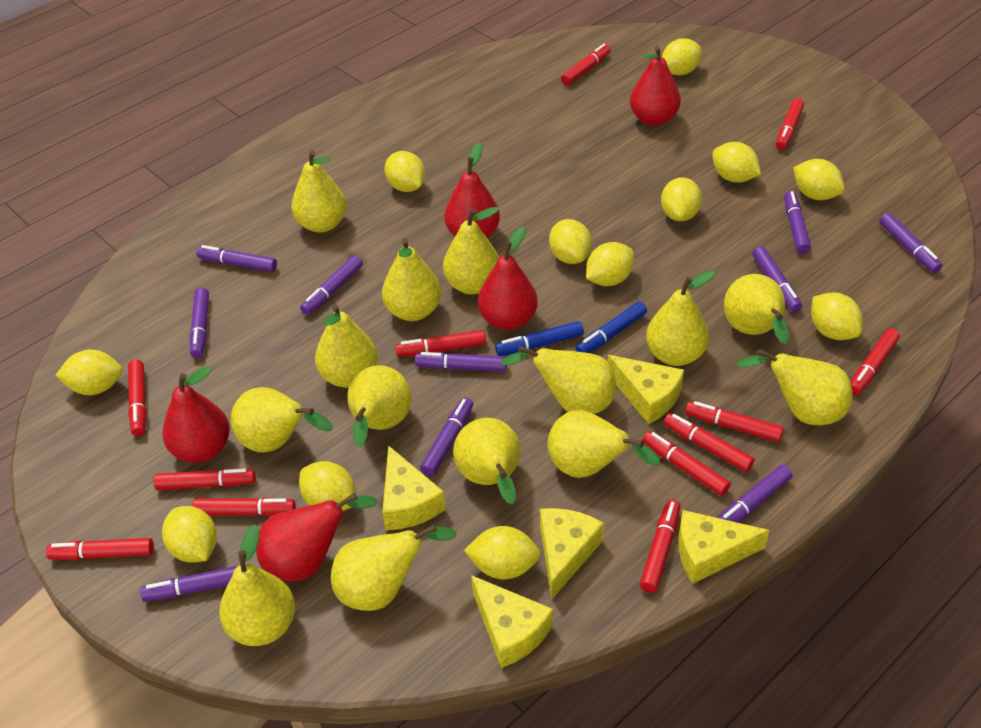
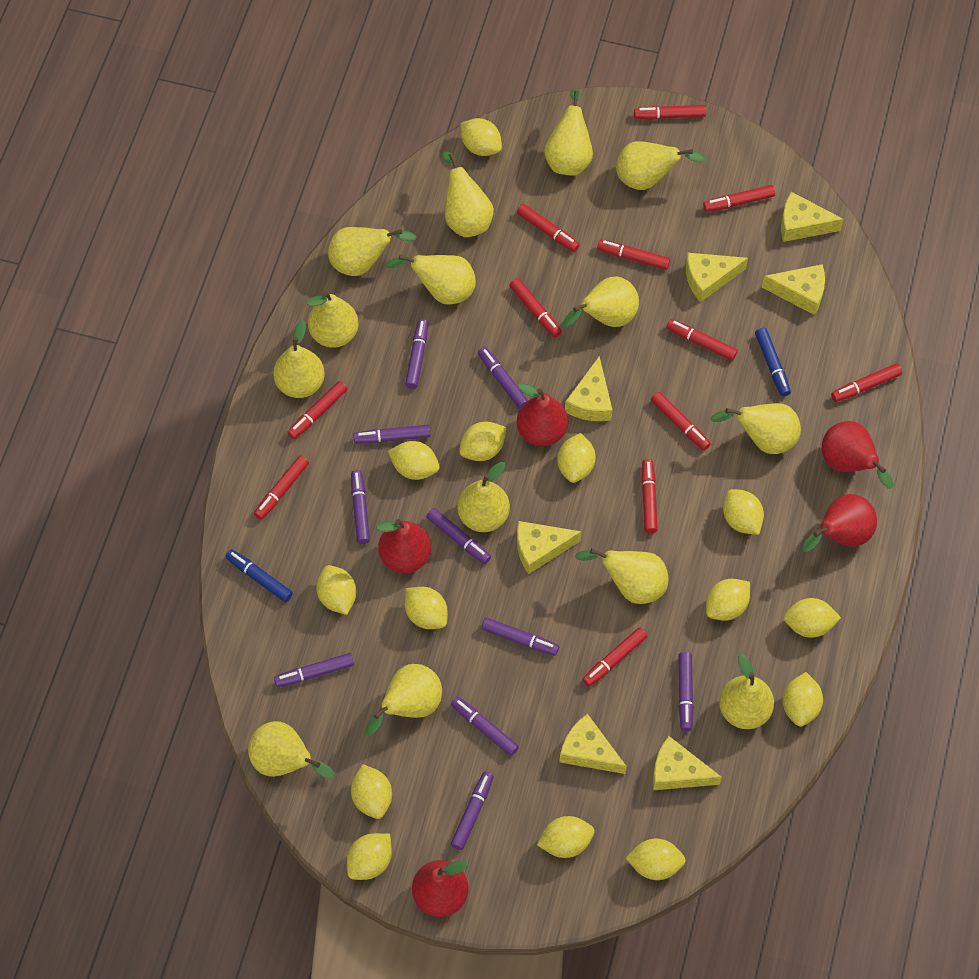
yellow cheese: 5 -> 7
yellow lemon: 12 -> 14

